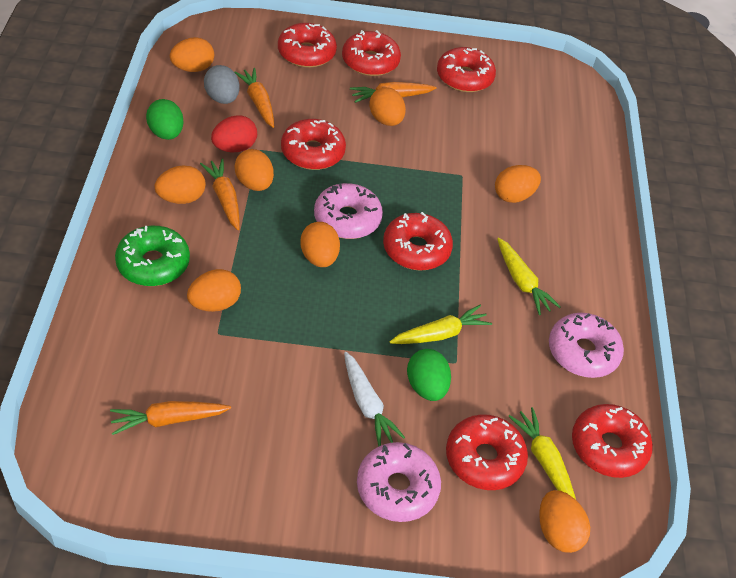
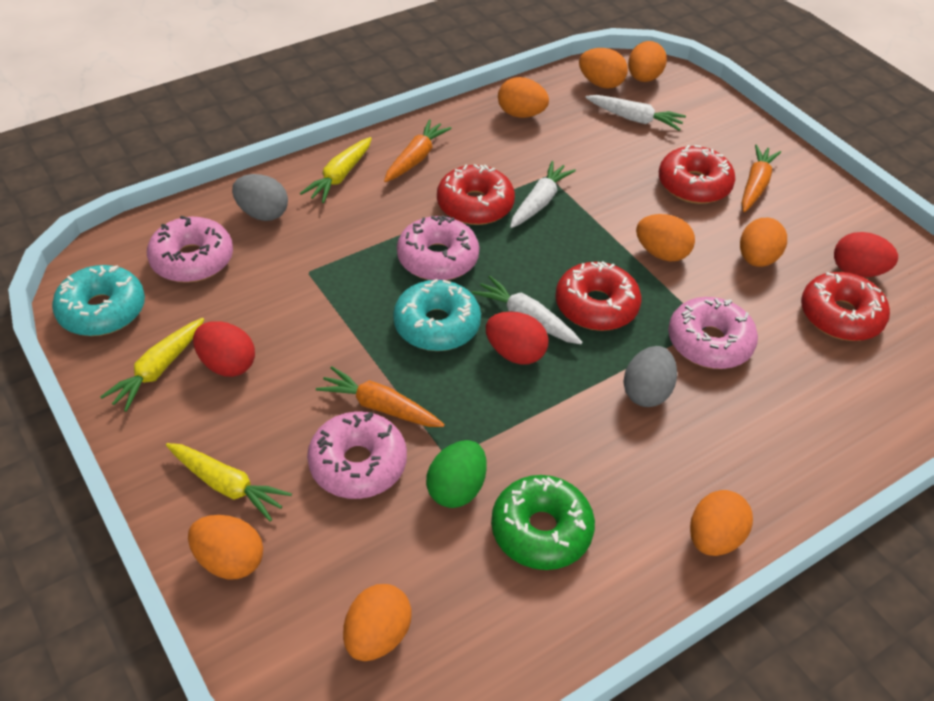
green egg: 2 -> 1
grey egg: 1 -> 2
orange carrot: 4 -> 3
pink donut: 3 -> 4
red donut: 7 -> 4
red egg: 1 -> 3
turquoise donut: 0 -> 2
white carrot: 1 -> 3

